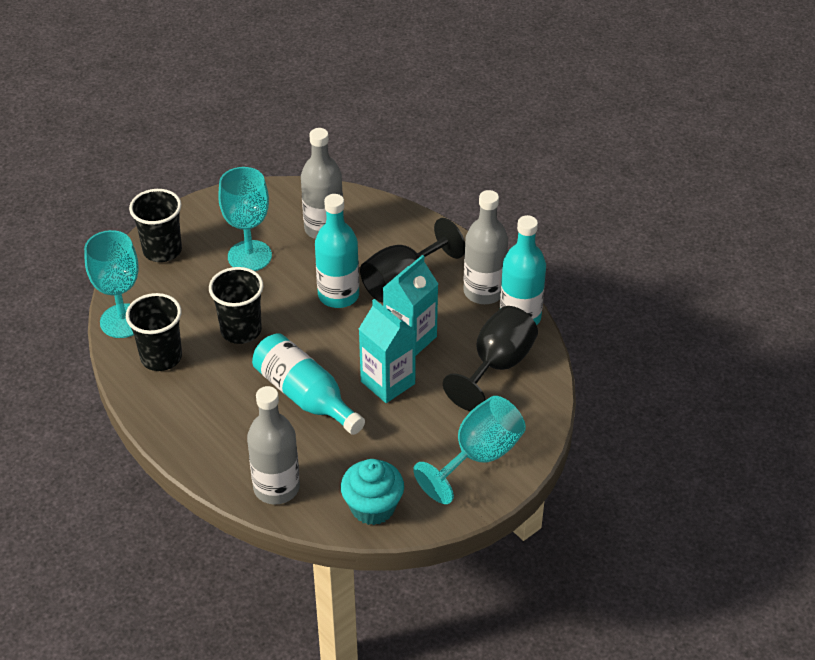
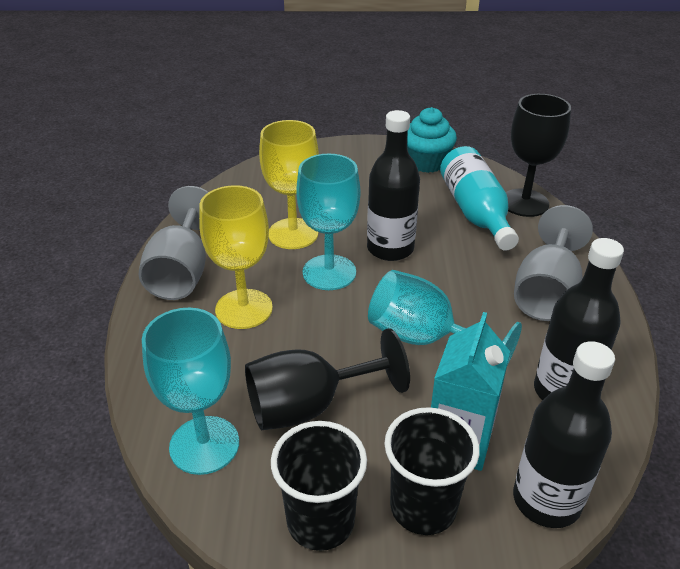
black bottle: 0 -> 3
black cup: 3 -> 2
grey bottle: 3 -> 0
grey goblet: 0 -> 2
turquoise bottle: 3 -> 1
turquoise carton: 2 -> 1
yellow goblet: 0 -> 2

